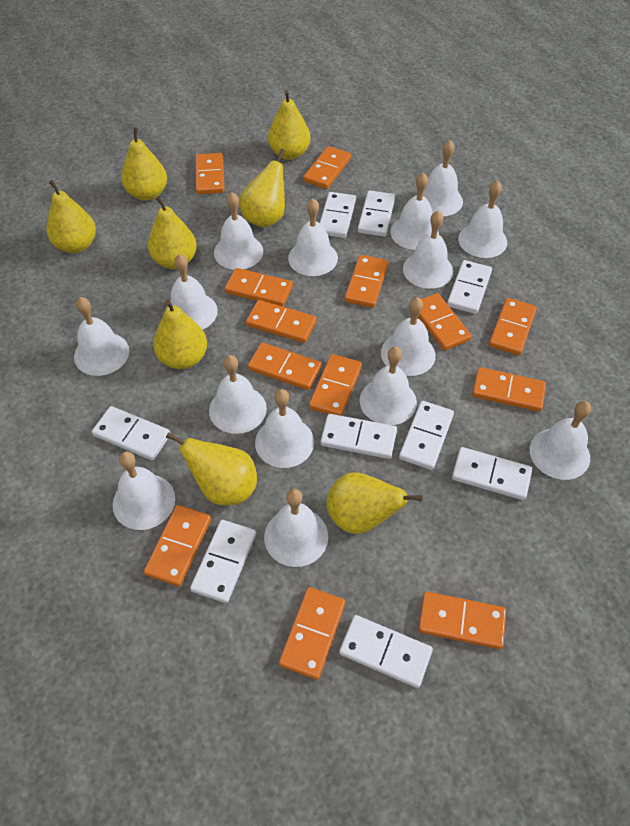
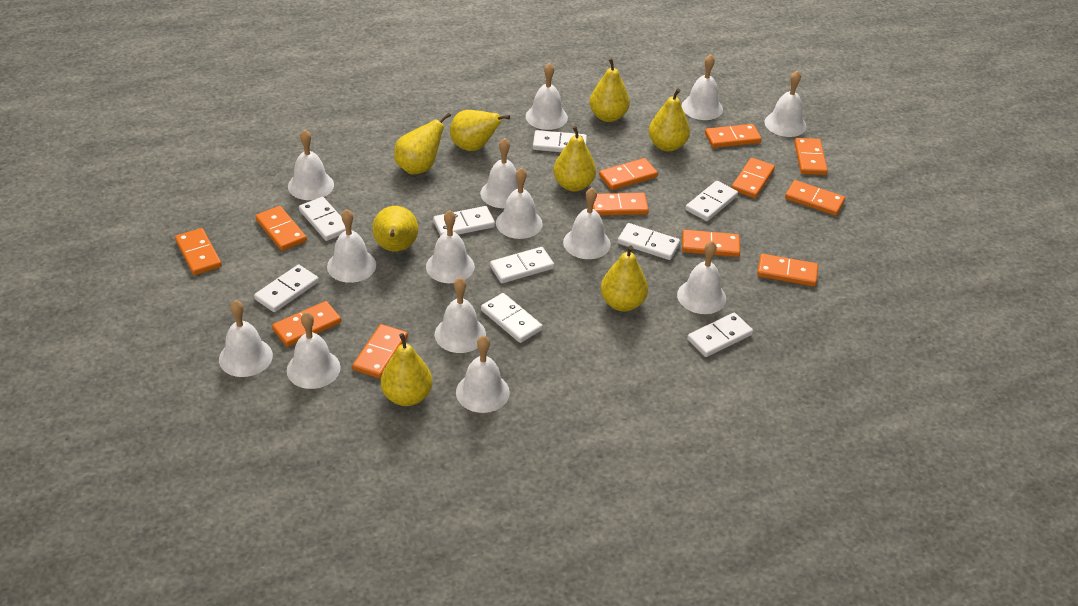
orange domino: 13 -> 12
white bell: 15 -> 14

